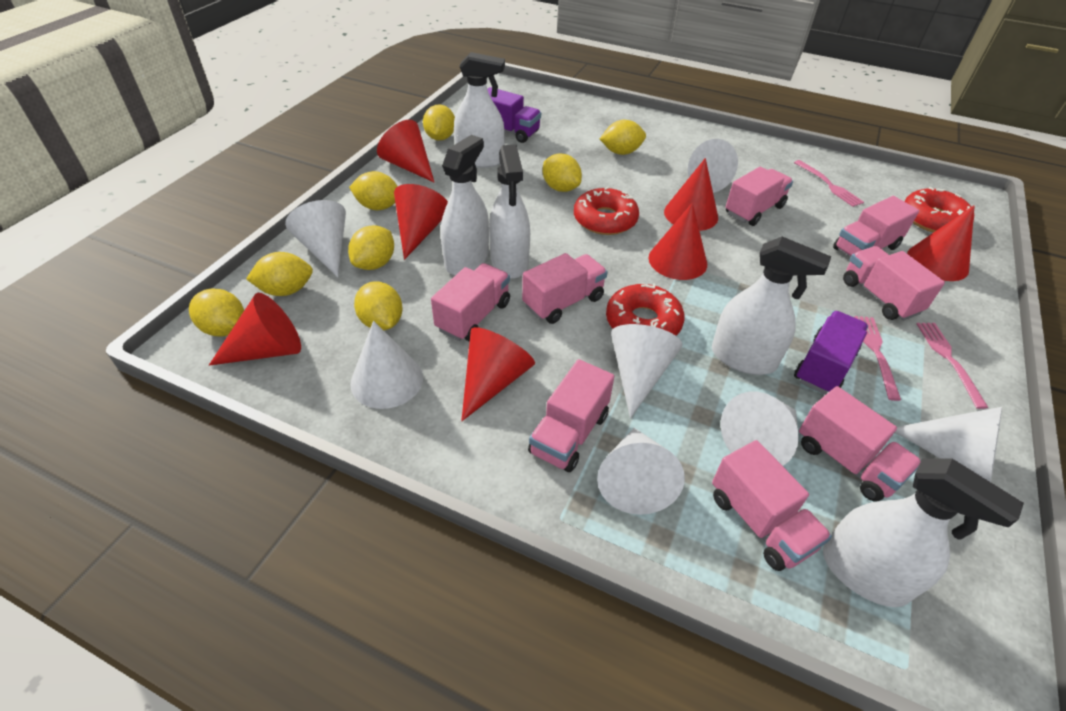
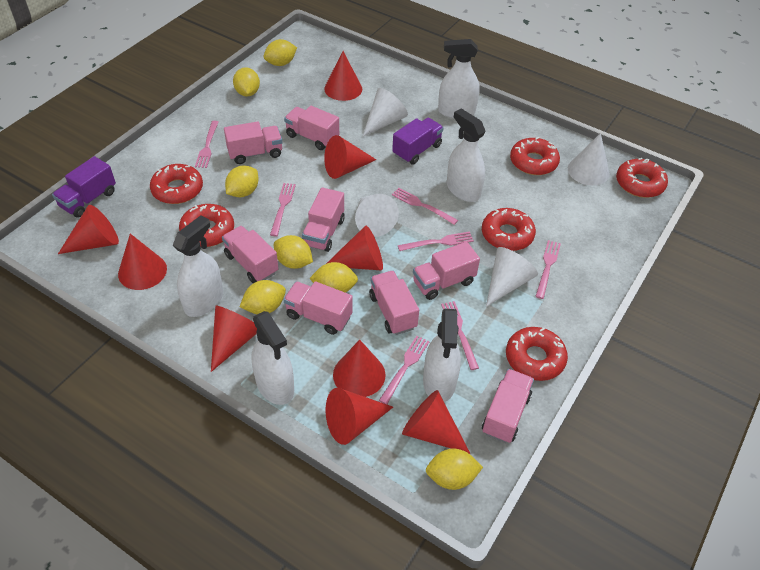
pink fork: 3 -> 7
red cone: 7 -> 9
red donut: 3 -> 6
white cone: 7 -> 4
yellow lemon: 8 -> 7

